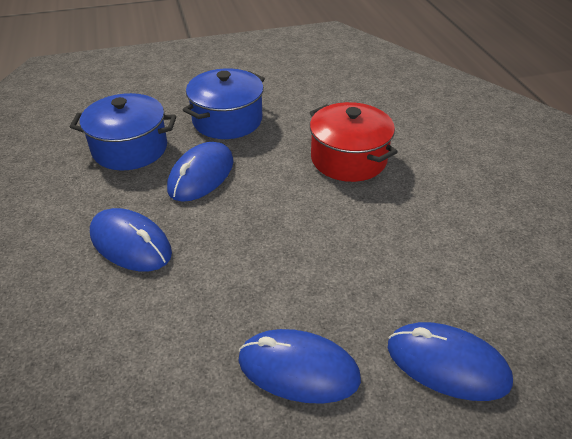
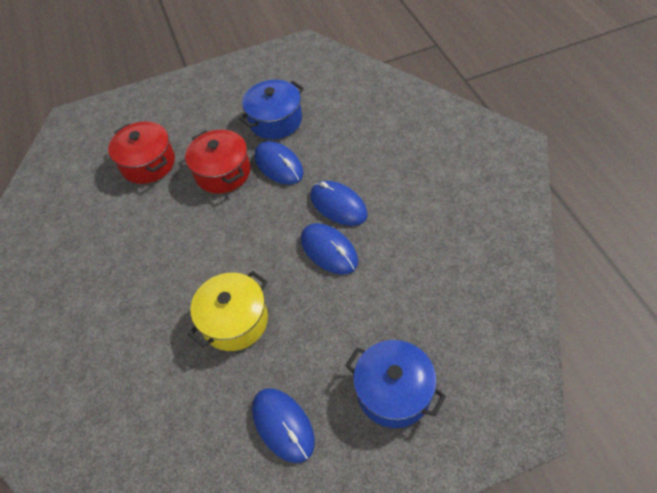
red pot: 1 -> 2
yellow pot: 0 -> 1

